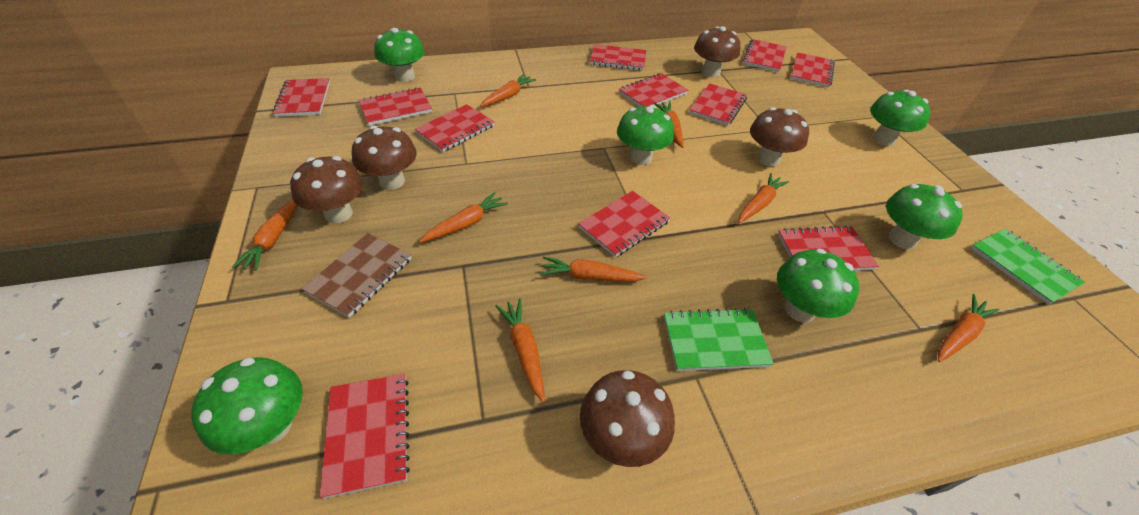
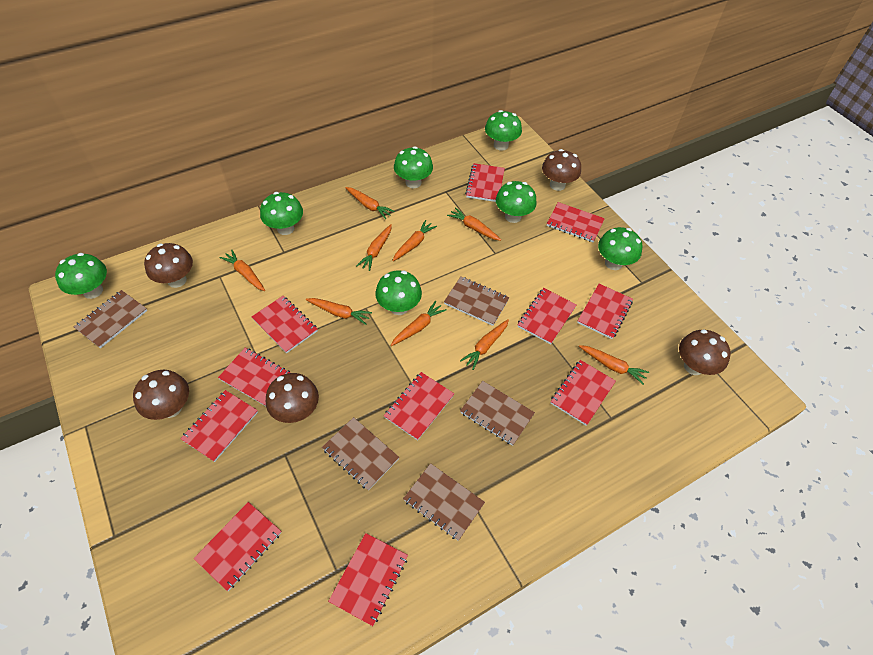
brown notebook: 1 -> 5
green mushroom: 6 -> 7
green notebook: 2 -> 0
orange carrot: 8 -> 9

